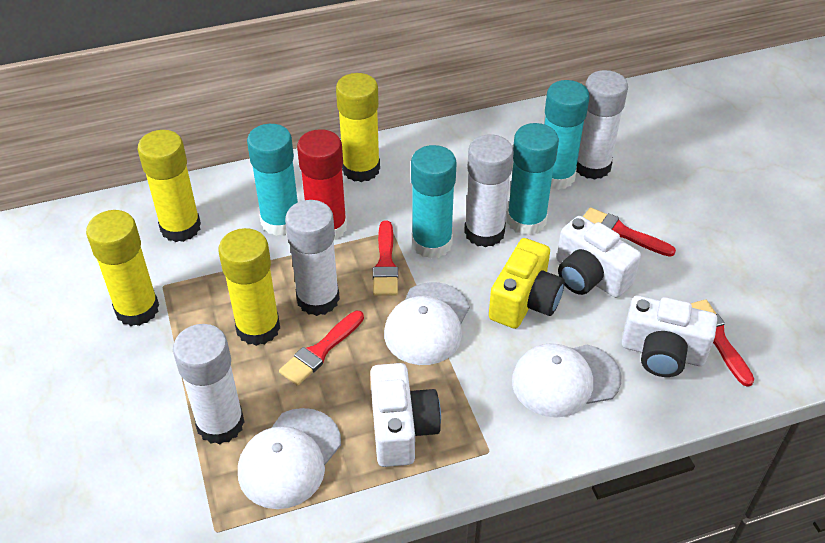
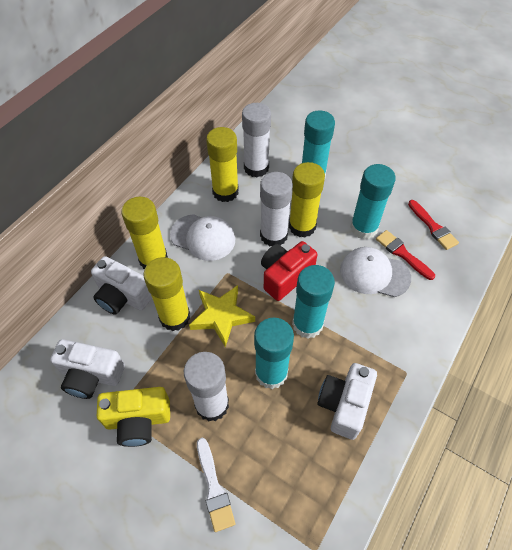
red brush: 4 -> 2
red camera: 0 -> 1
red glue stick: 1 -> 0
white brush: 0 -> 1
white cap: 3 -> 2
white glue stick: 4 -> 3
yellow star: 0 -> 1

